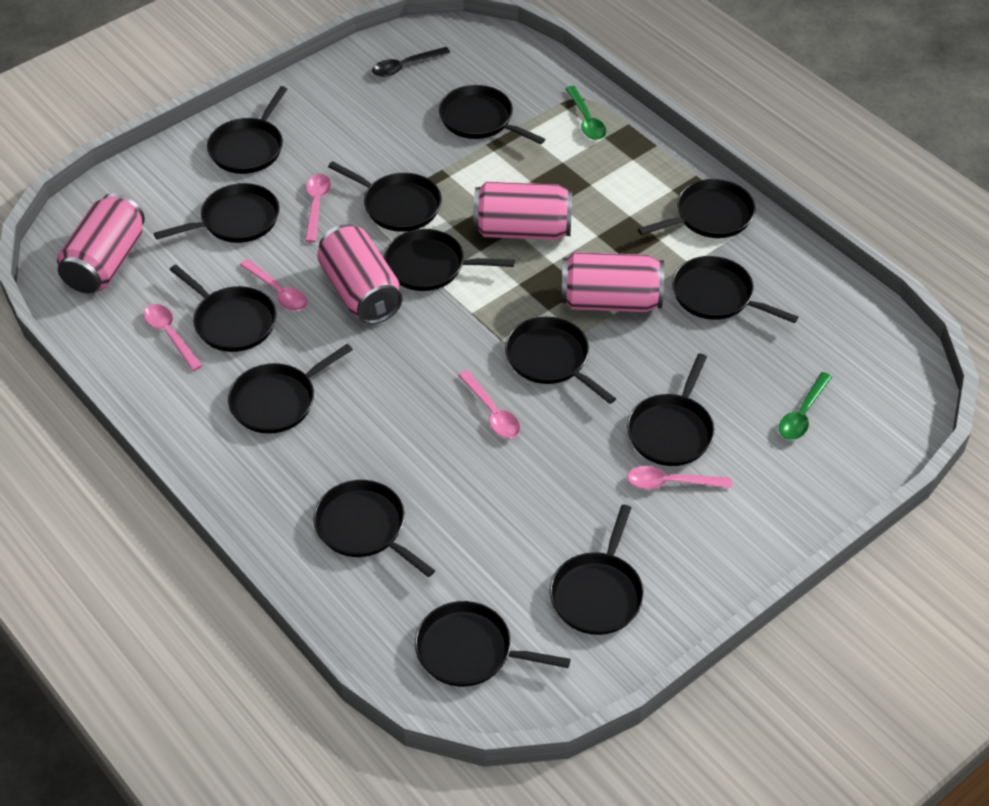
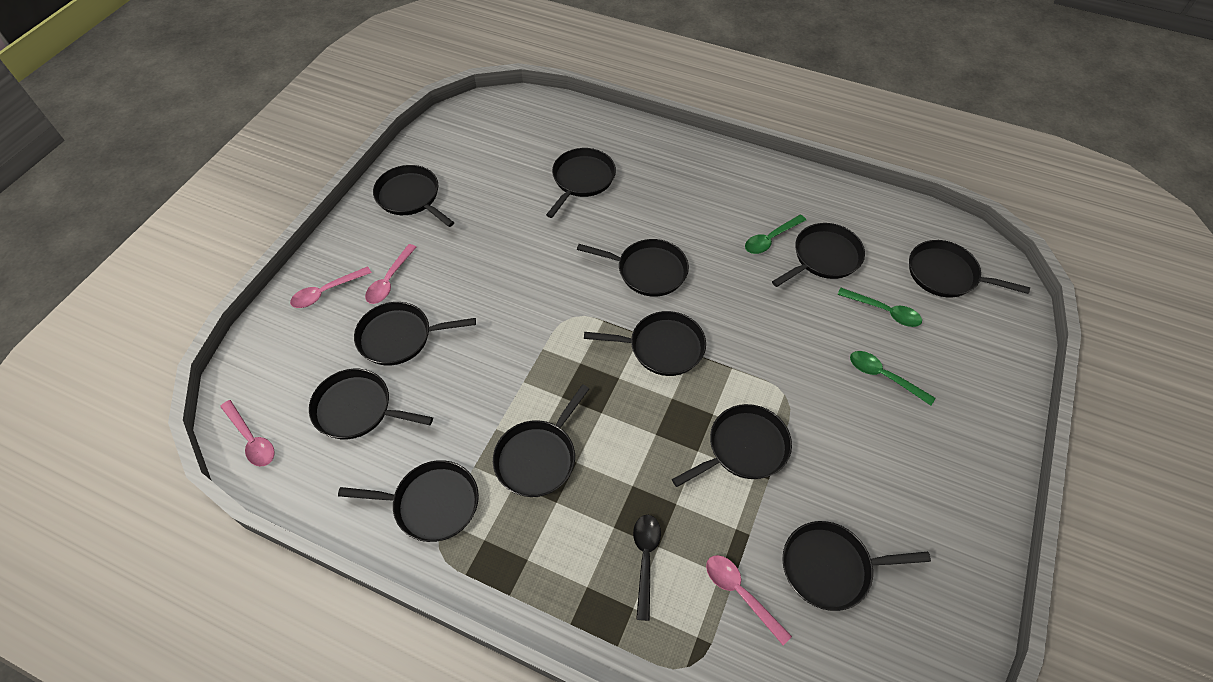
black pan: 14 -> 12
green spoon: 2 -> 3
pink can: 4 -> 0
pink spoon: 5 -> 4

